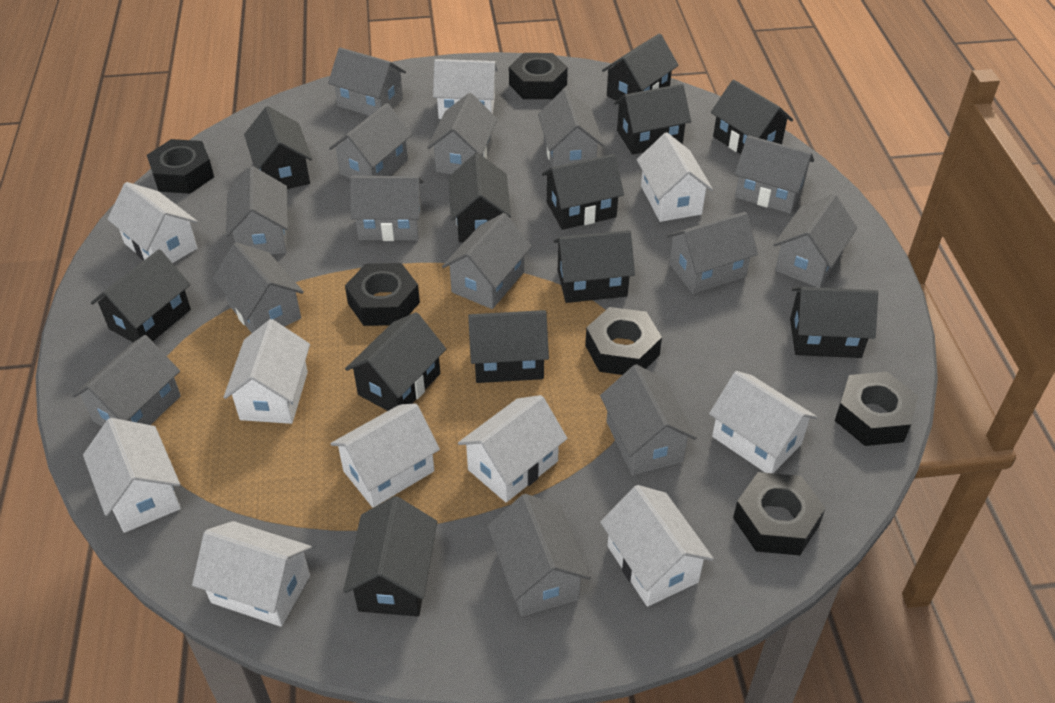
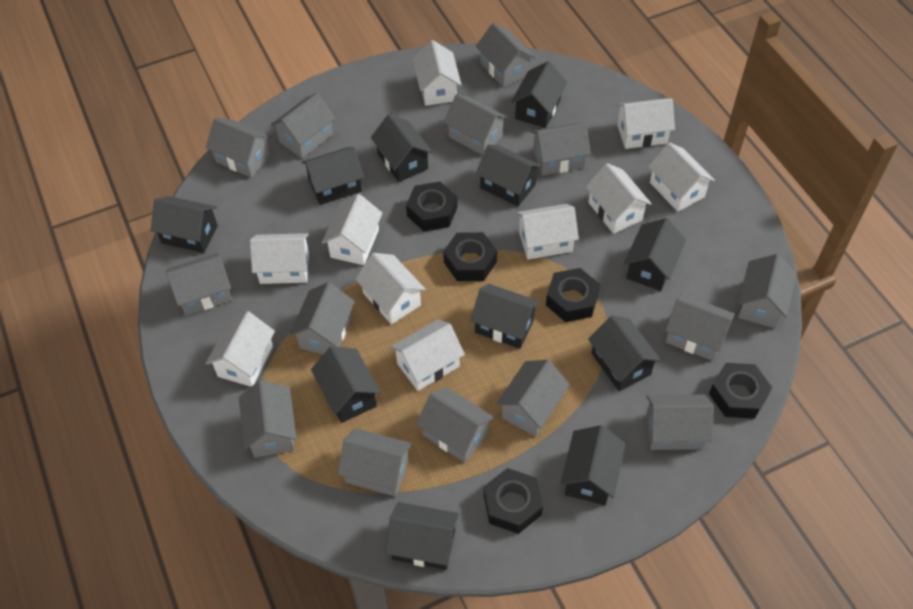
black house: 12 -> 11
black nut: 6 -> 5

